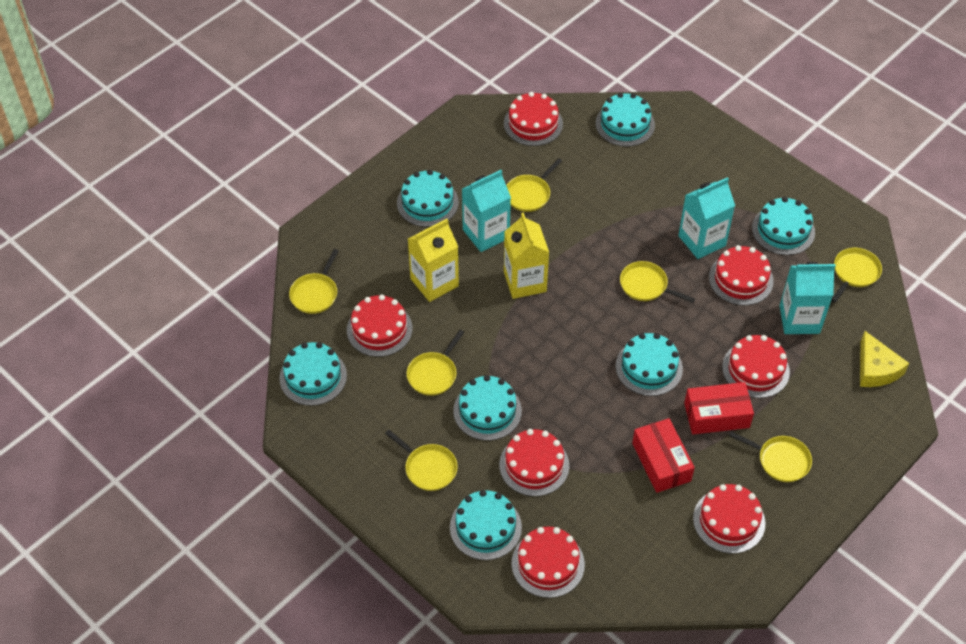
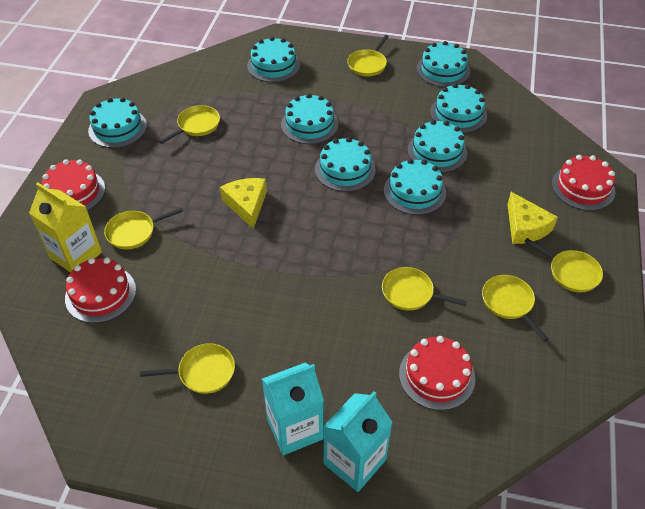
red box: 2 -> 0
red cake: 7 -> 4
turquoise cake: 7 -> 8
turquoise carton: 3 -> 2
yellow carton: 2 -> 1
yellow cheese: 1 -> 2

